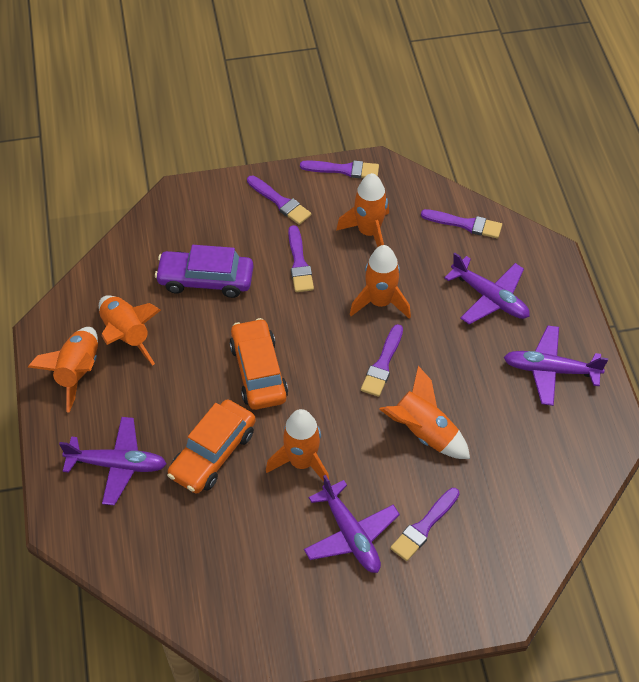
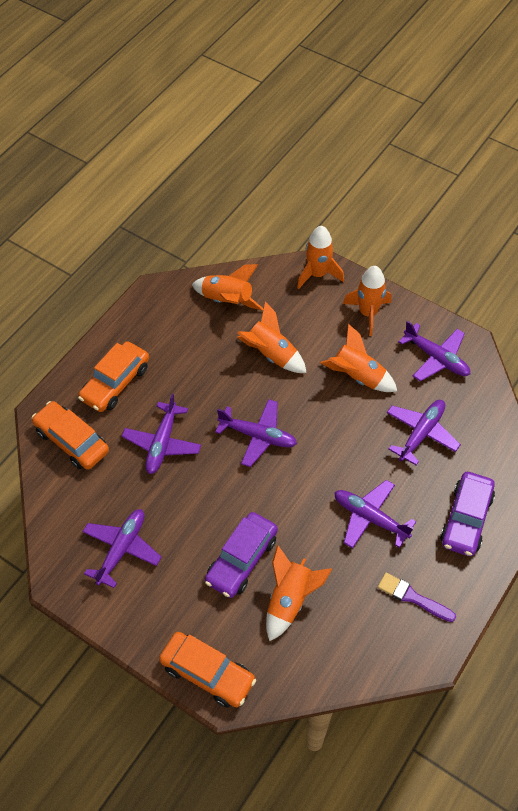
orange car: 2 -> 3
purple brush: 6 -> 1
purple car: 1 -> 2
purple plane: 4 -> 6

